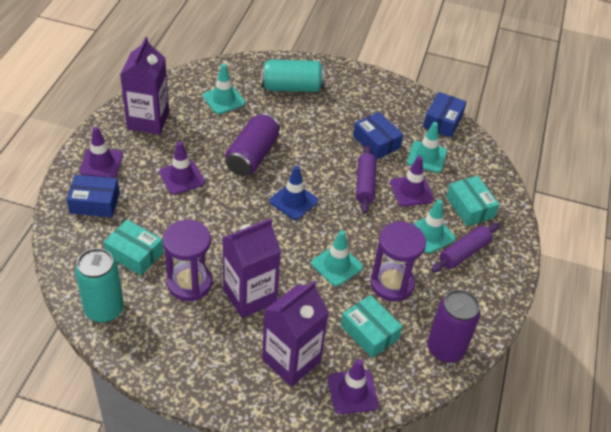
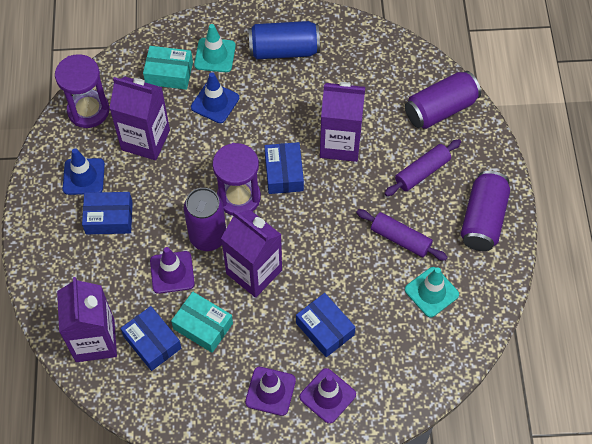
blue box: 3 -> 4
blue can: 0 -> 1
blue traffic cone: 1 -> 2
purple can: 2 -> 3
purple carton: 3 -> 4
purple traffic cone: 4 -> 3
turquoise box: 3 -> 2
turquoise can: 2 -> 0
turquoise traffic cone: 4 -> 2

